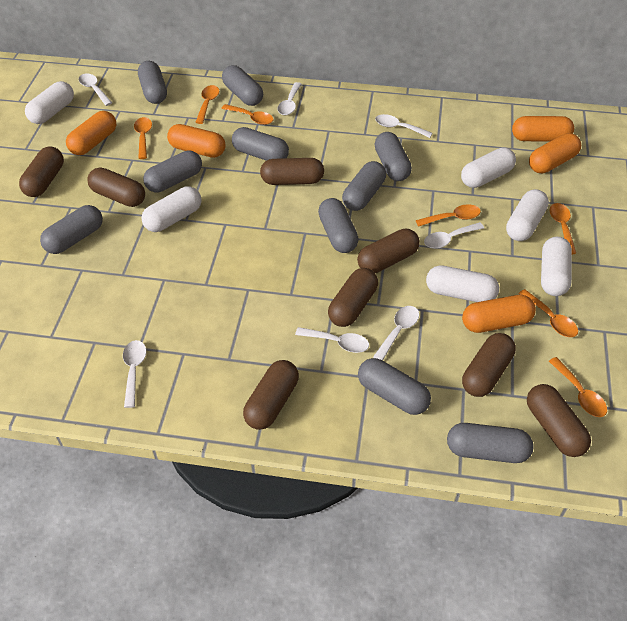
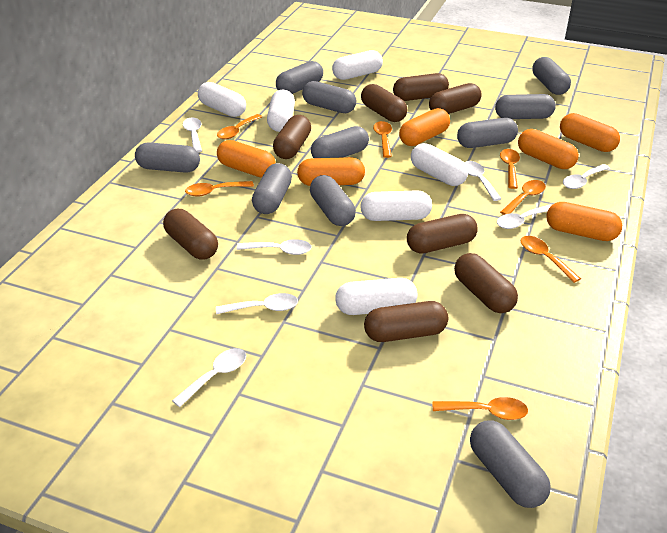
orange capsule: 5 -> 6

